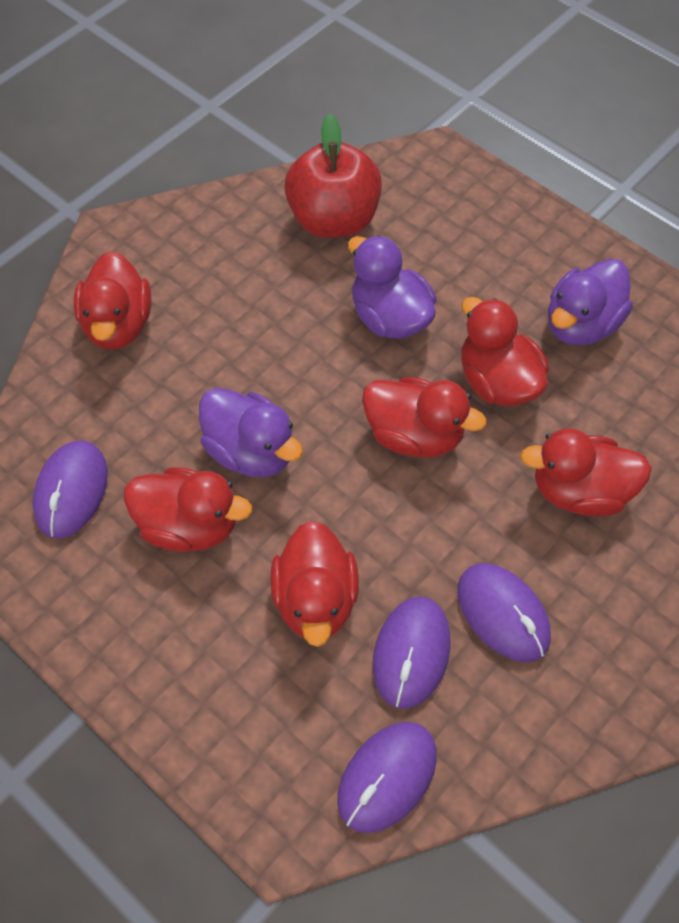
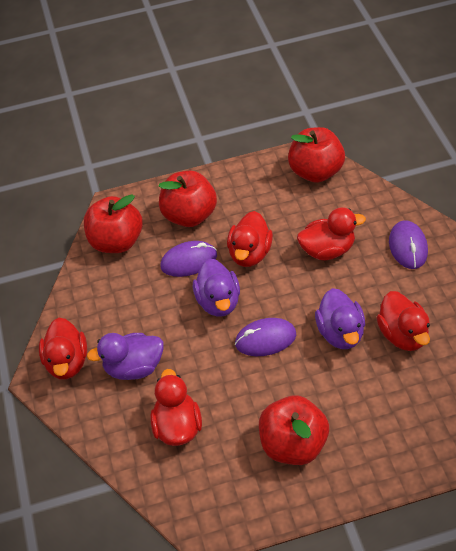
purple mouse: 4 -> 3
red apple: 1 -> 4
red duck: 6 -> 5

